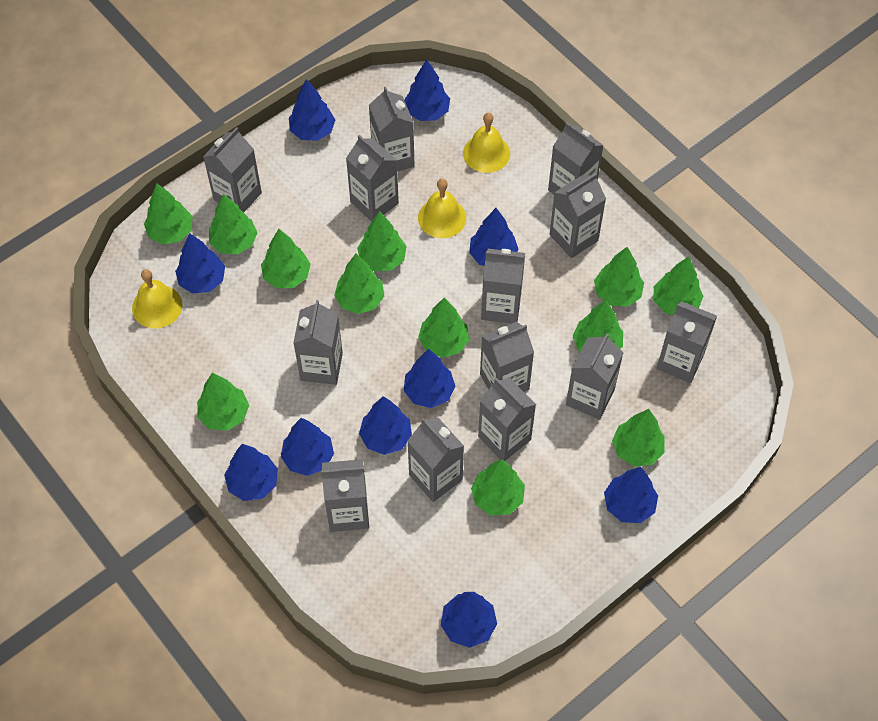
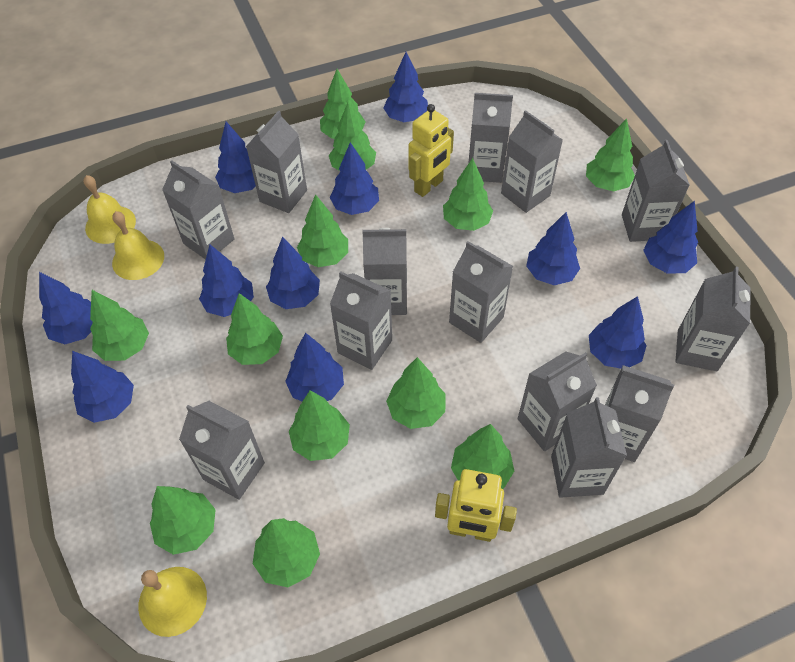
blue tree: 10 -> 11
yellow robot: 0 -> 2

